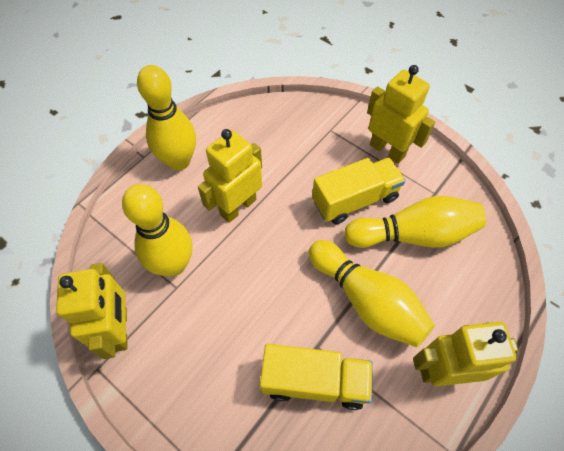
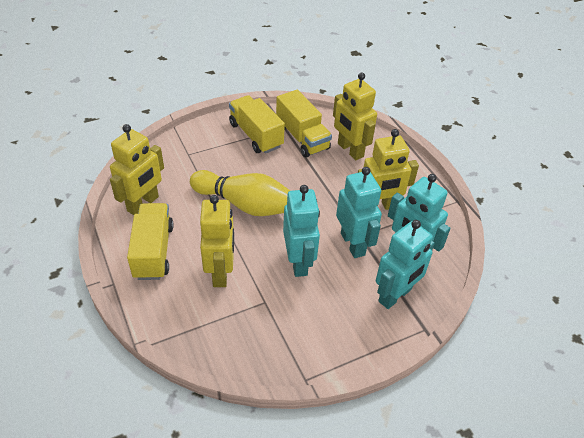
turquoise robot: 0 -> 4
yellow bowling pin: 4 -> 1
yellow truck: 2 -> 3

